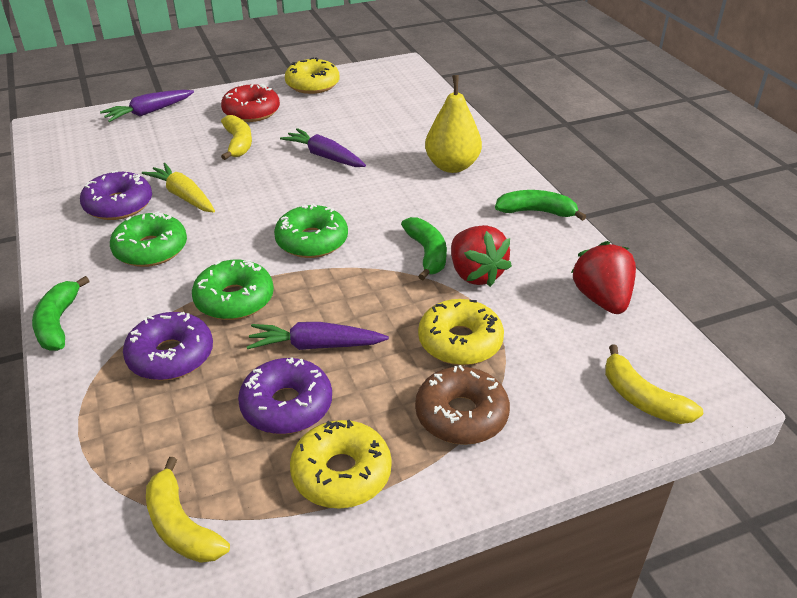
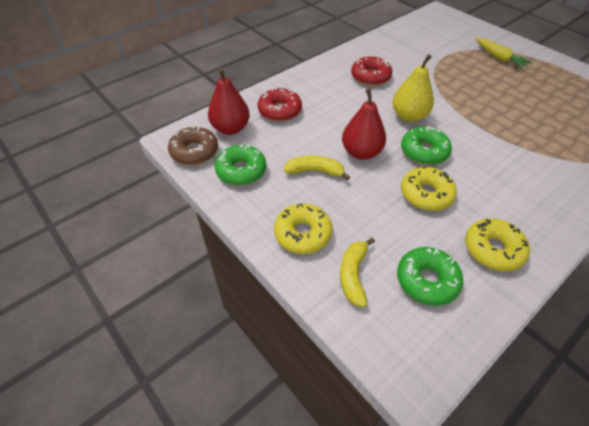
green banana: 3 -> 0
purple carrot: 3 -> 0
purple donut: 3 -> 0
red donut: 1 -> 2
red pear: 0 -> 2
red strawberry: 2 -> 0
yellow banana: 3 -> 2

